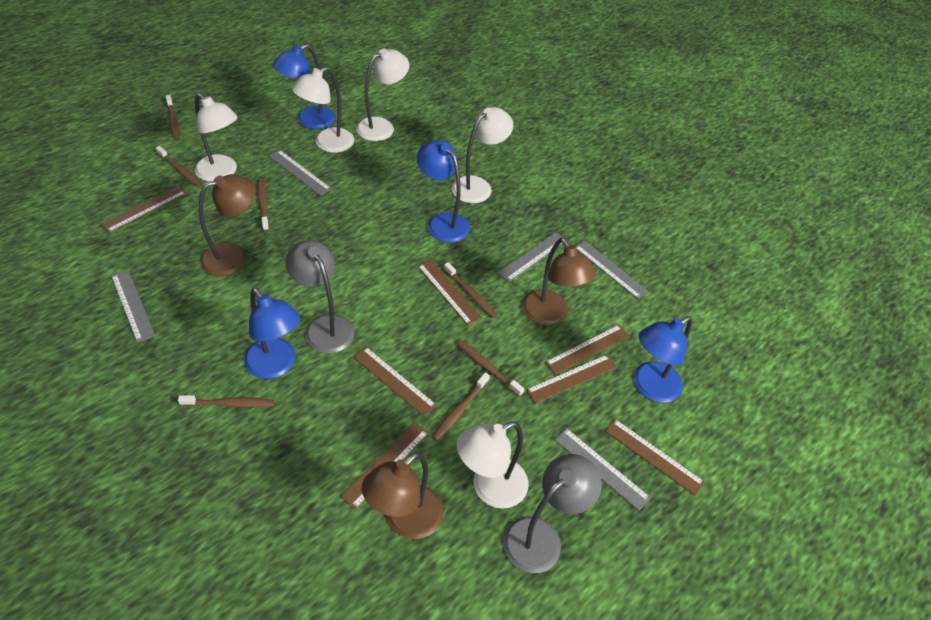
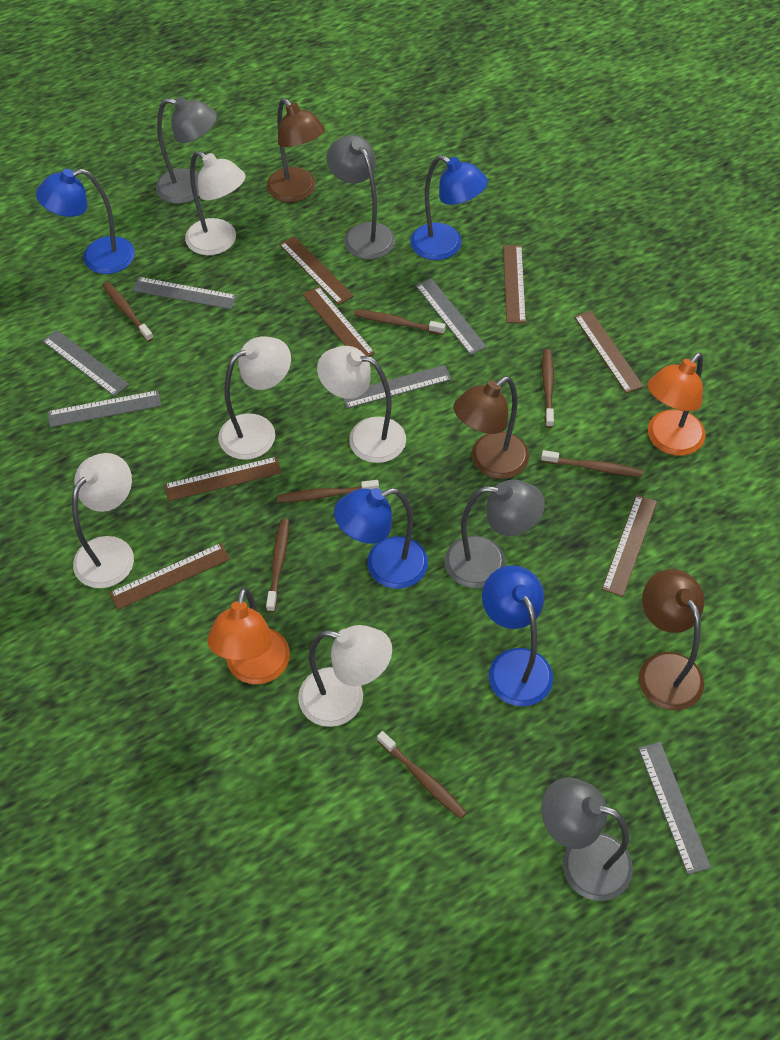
grey lamp: 2 -> 4
grey ruler: 5 -> 6
orange lamp: 0 -> 2

